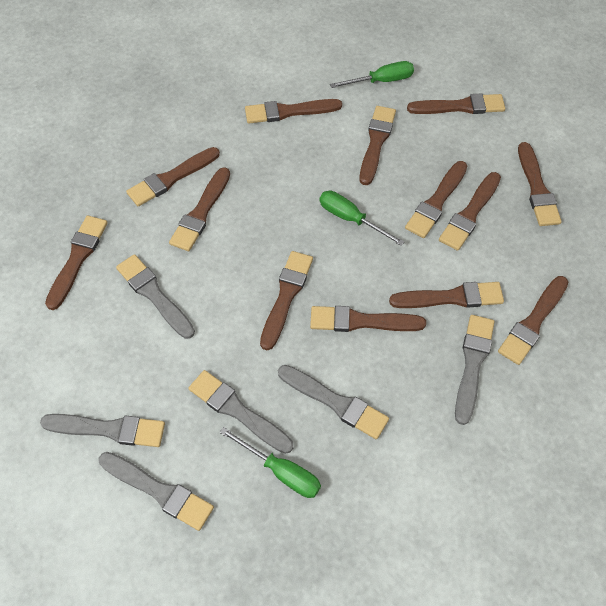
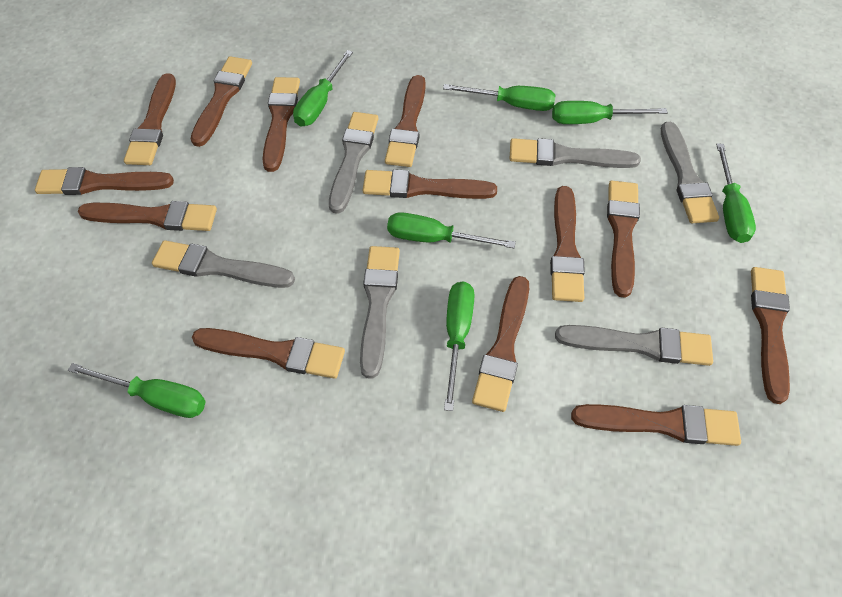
green screwdriver: 3 -> 7

